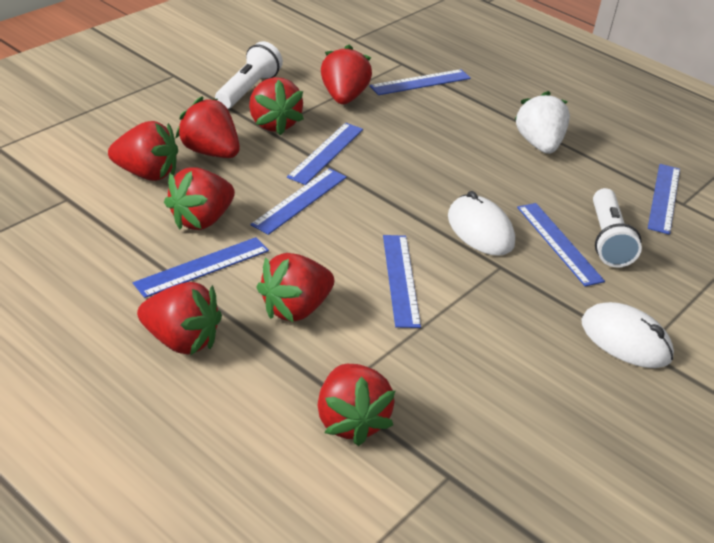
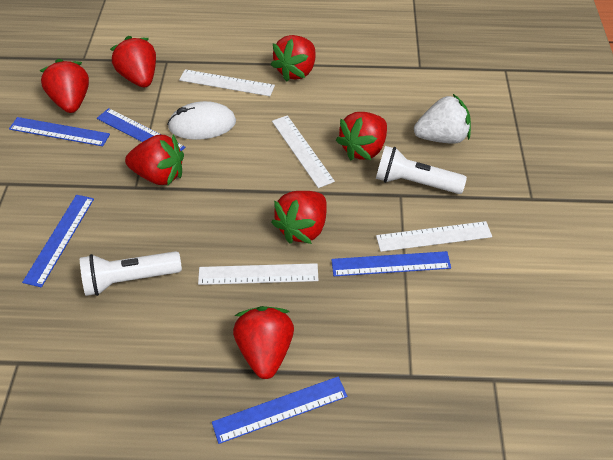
blue ruler: 7 -> 5
red strawberry: 8 -> 7
white mouse: 2 -> 1
white ruler: 0 -> 4

